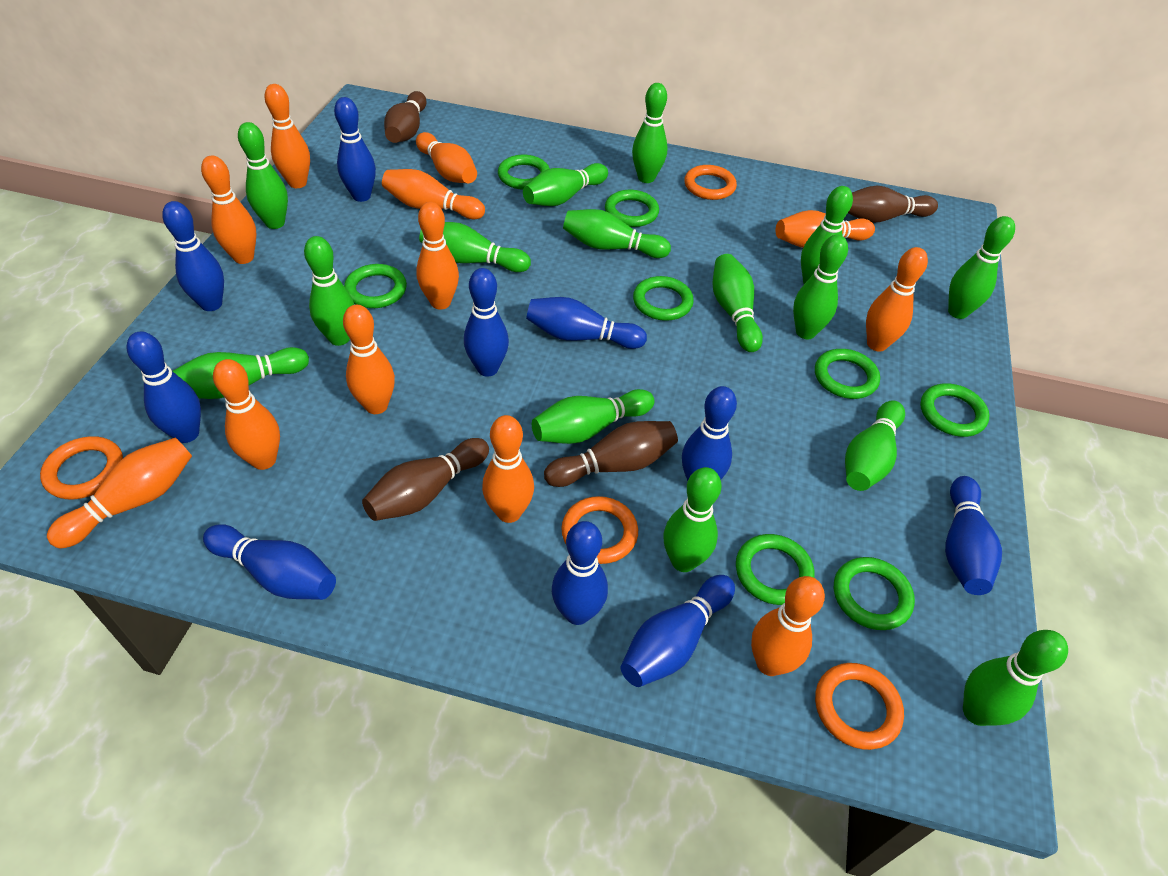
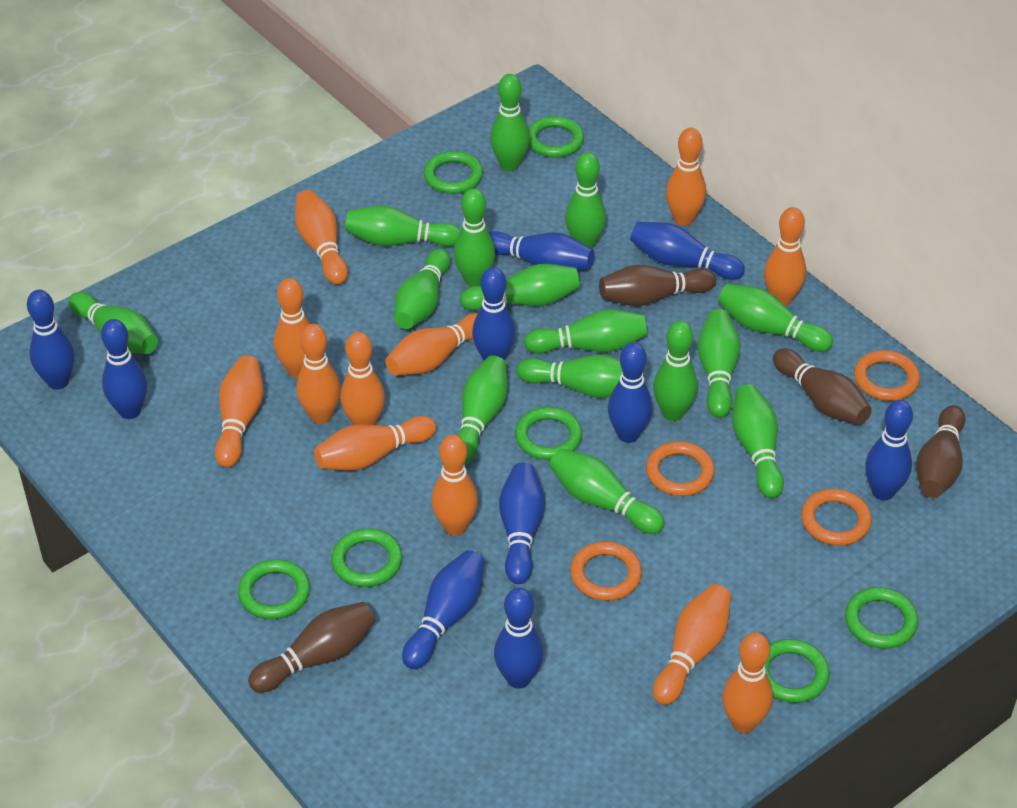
green ring: 8 -> 7

